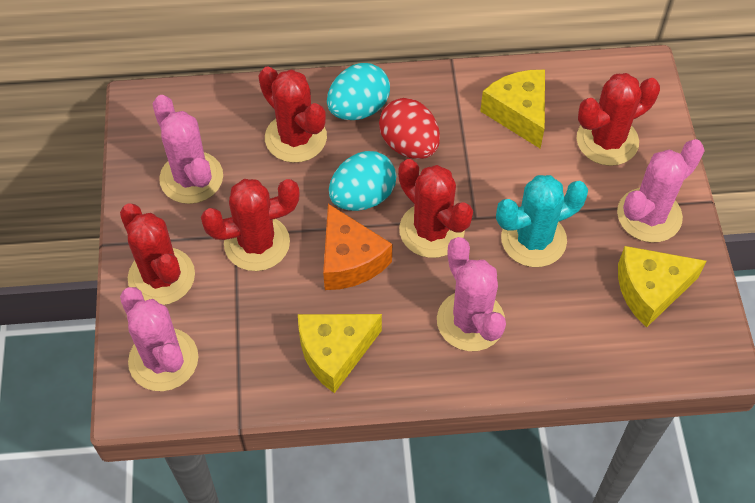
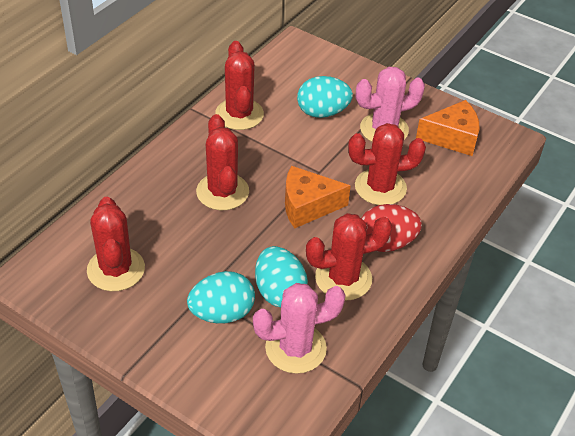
orange cheese: 1 -> 2
pink cactus: 4 -> 2
turquoise cactus: 1 -> 0
turquoise egg: 2 -> 3
yellow cheese: 3 -> 0

